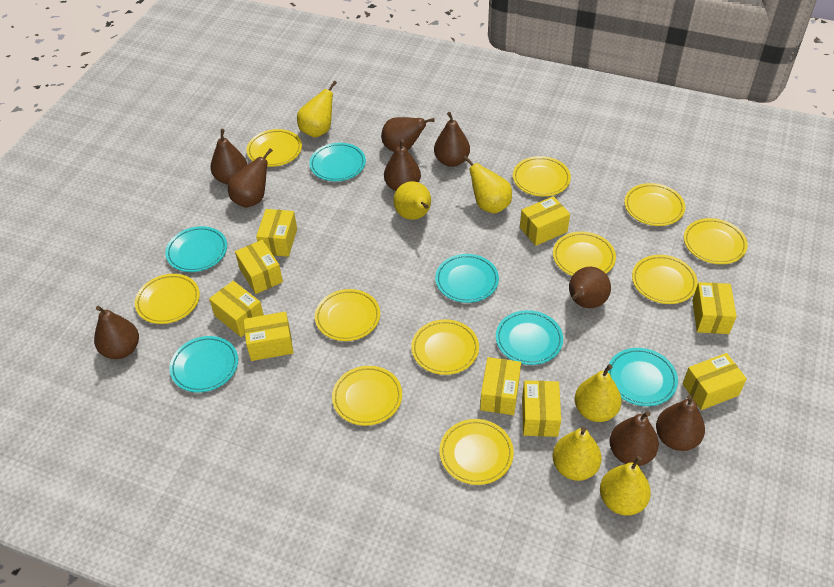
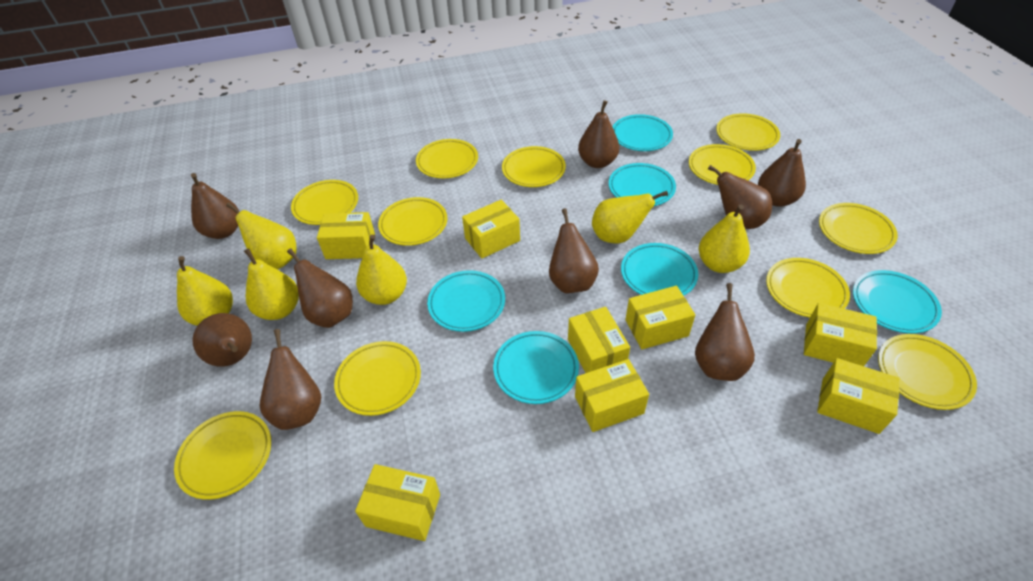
yellow box: 9 -> 8

